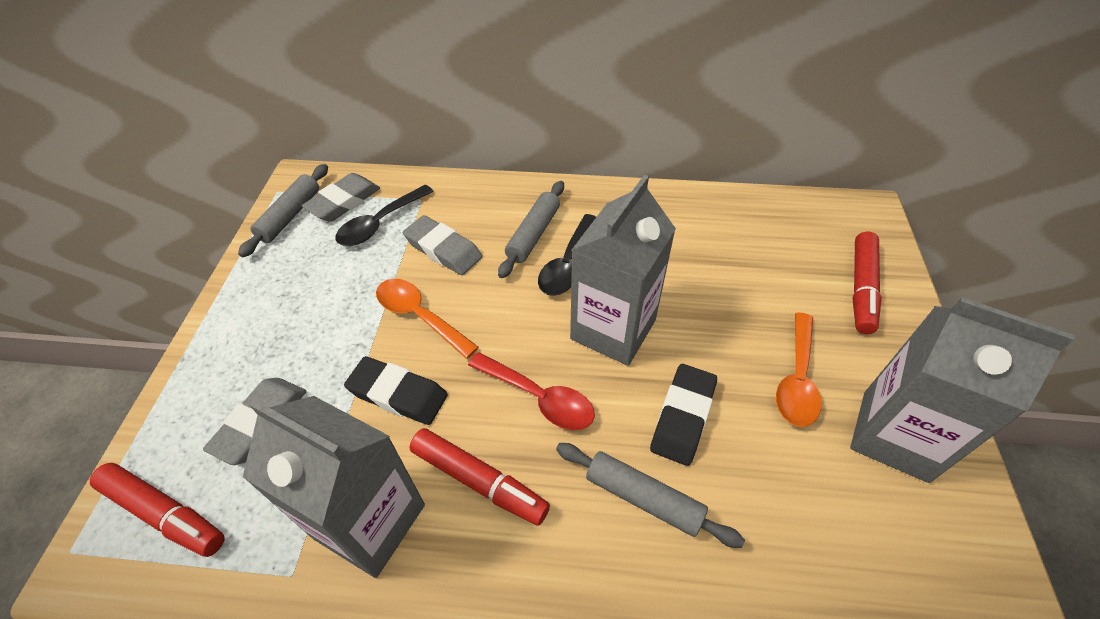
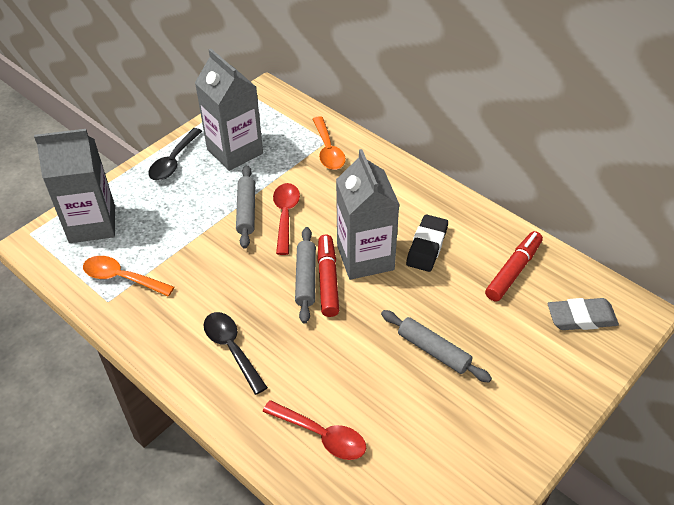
black eraser: 2 -> 1
grey eraser: 3 -> 1
red marker: 3 -> 2
red spoon: 1 -> 2

